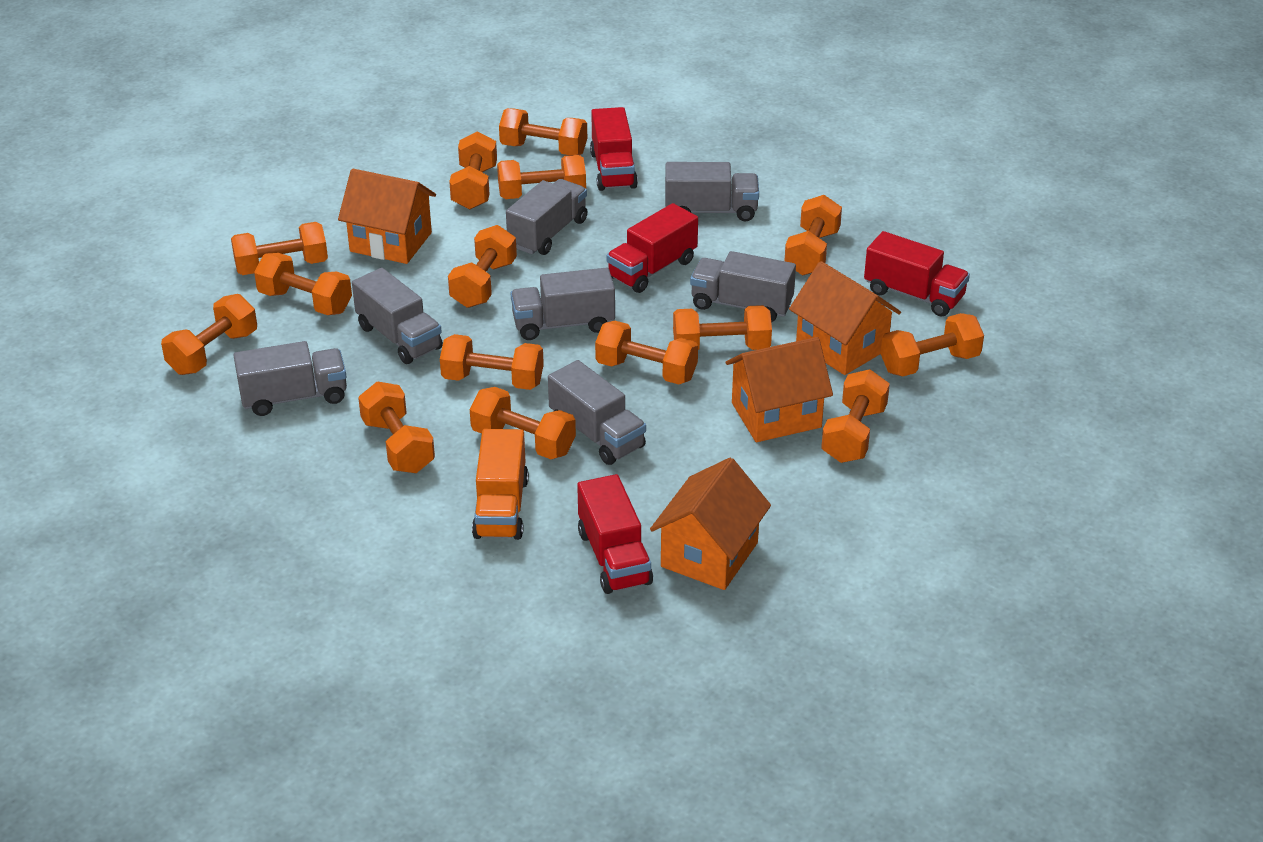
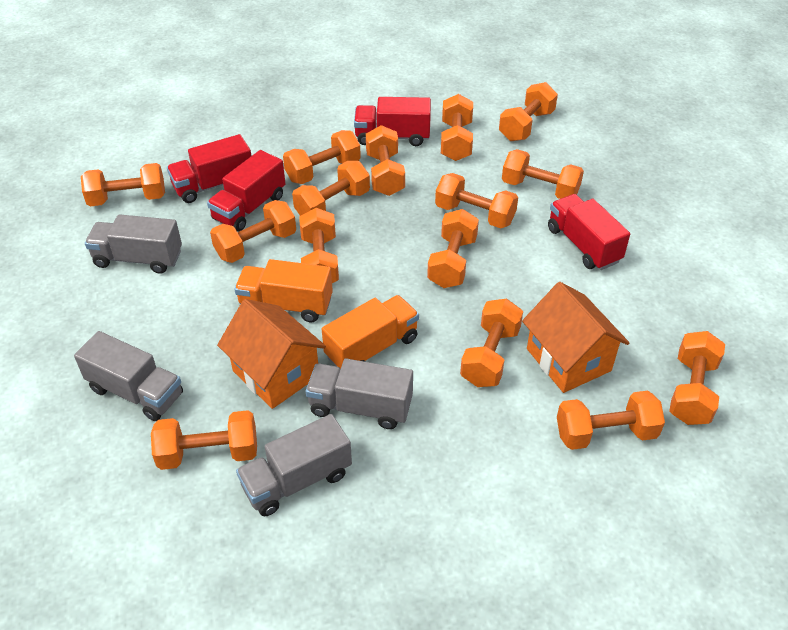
grey truck: 7 -> 4
orange house: 4 -> 2
orange truck: 1 -> 2

